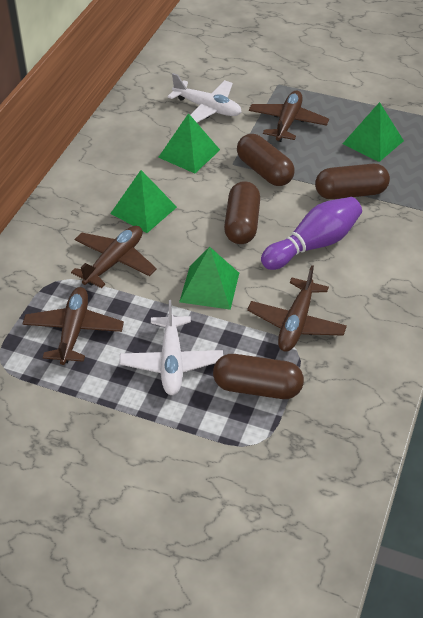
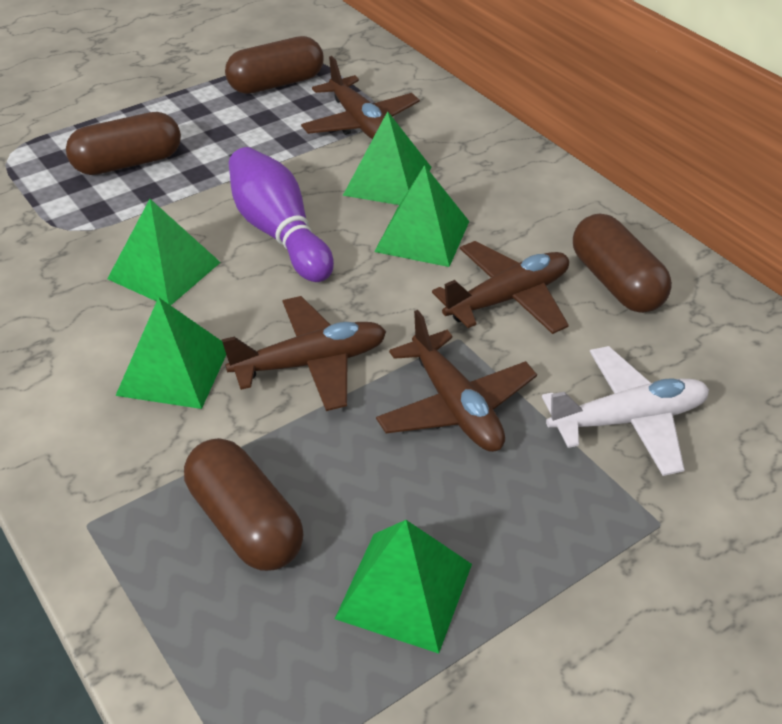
green pyramid: 4 -> 5
white plane: 2 -> 1

